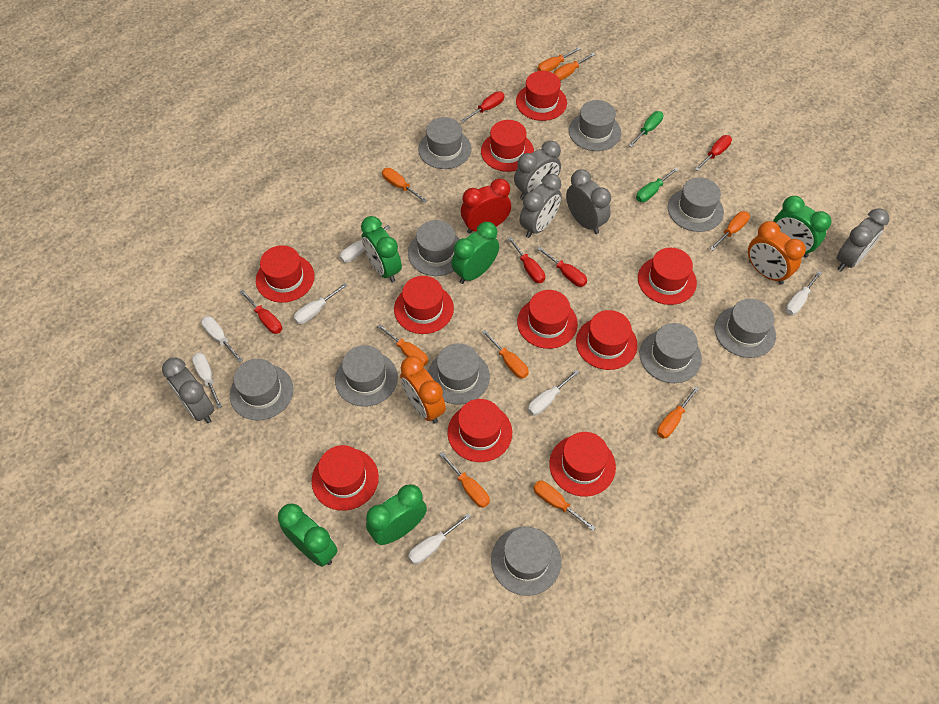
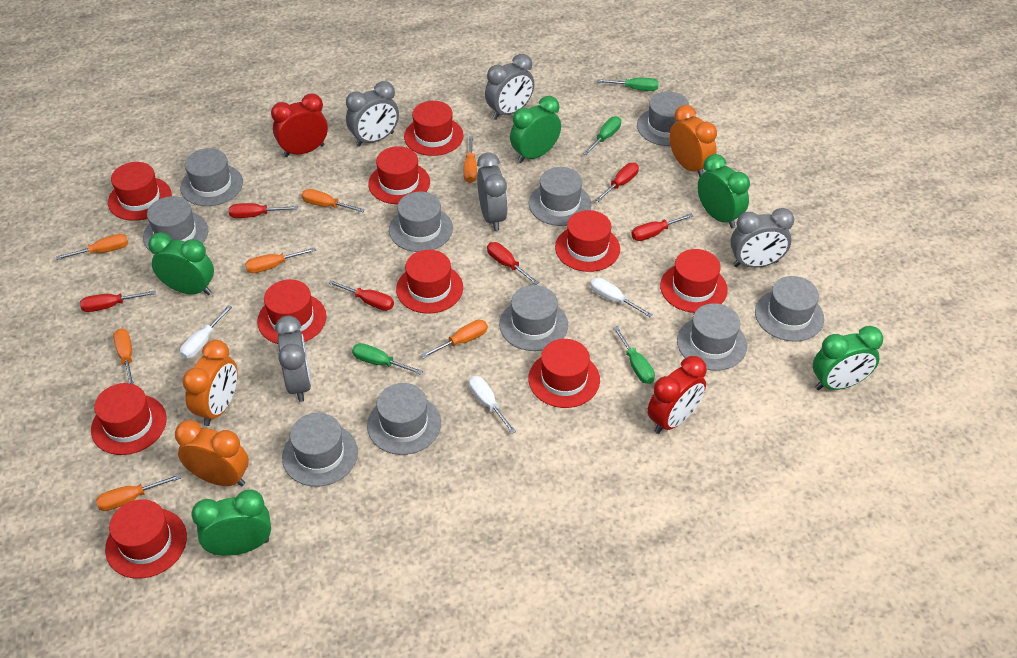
green screwdriver: 2 -> 4
orange clock: 2 -> 3
orange screwdriver: 9 -> 7
red clock: 1 -> 2
red screwdriver: 5 -> 6
white screwdriver: 7 -> 3

